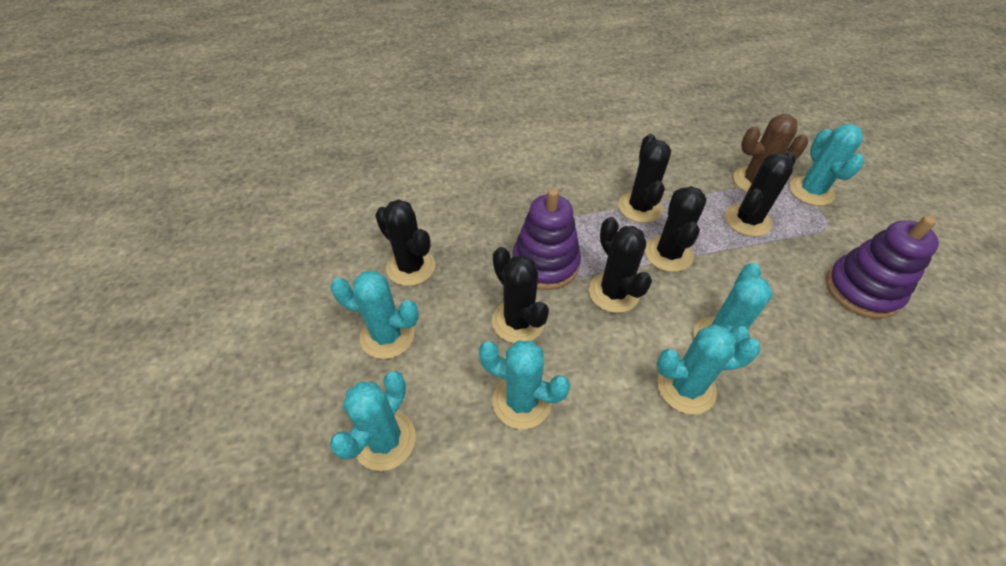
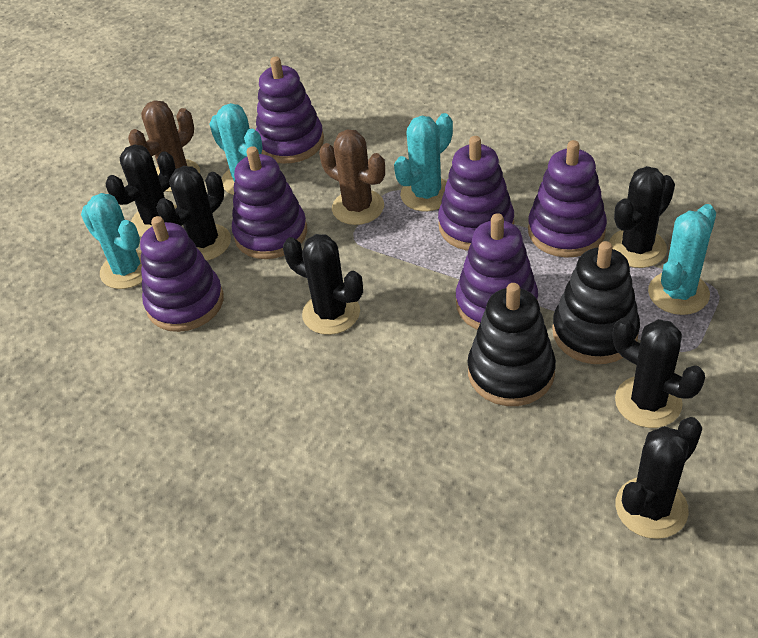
black stacking toy: 0 -> 2
brown cactus: 1 -> 2
purple stacking toy: 2 -> 6
turquoise cactus: 6 -> 4

